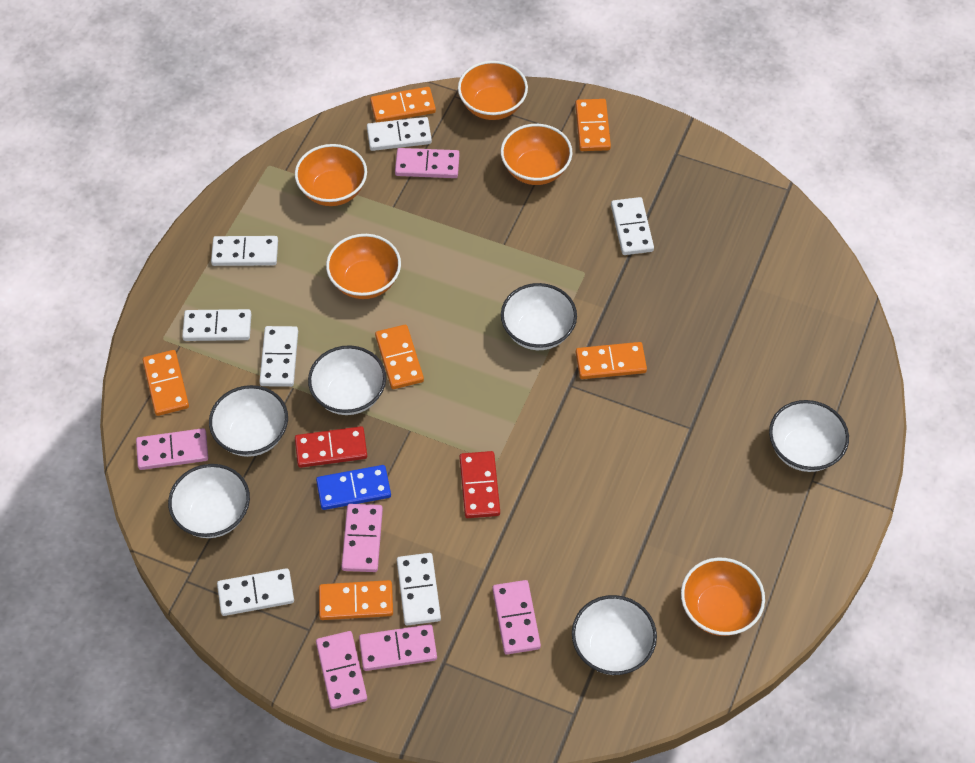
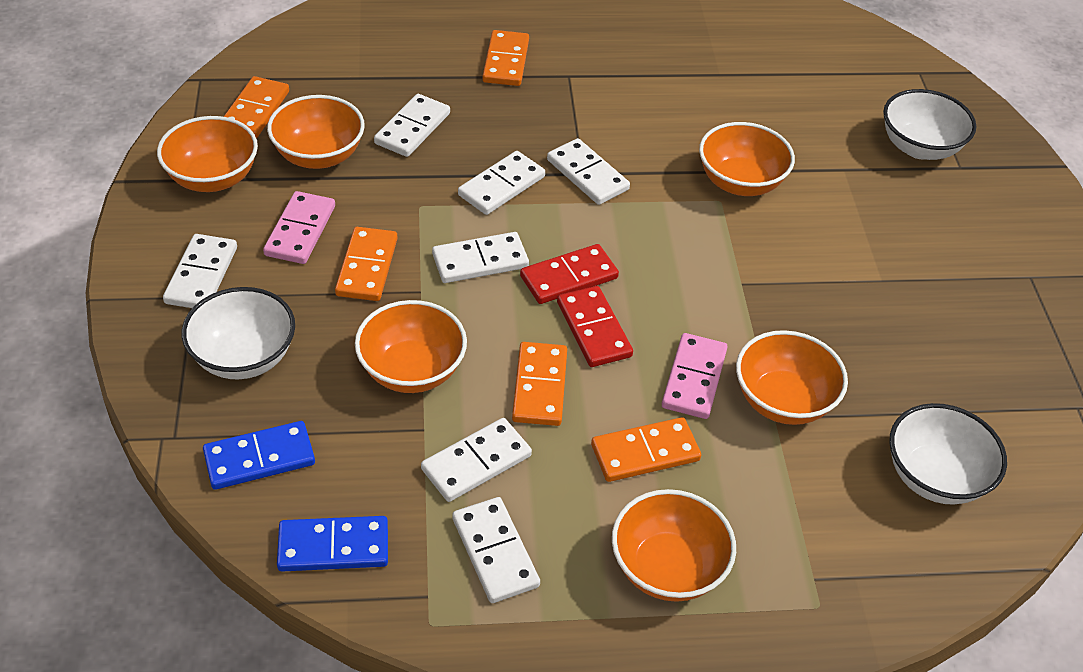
blue domino: 1 -> 2
orange bowl: 5 -> 6
orange domino: 6 -> 5
pink domino: 6 -> 2
white bowl: 6 -> 3

